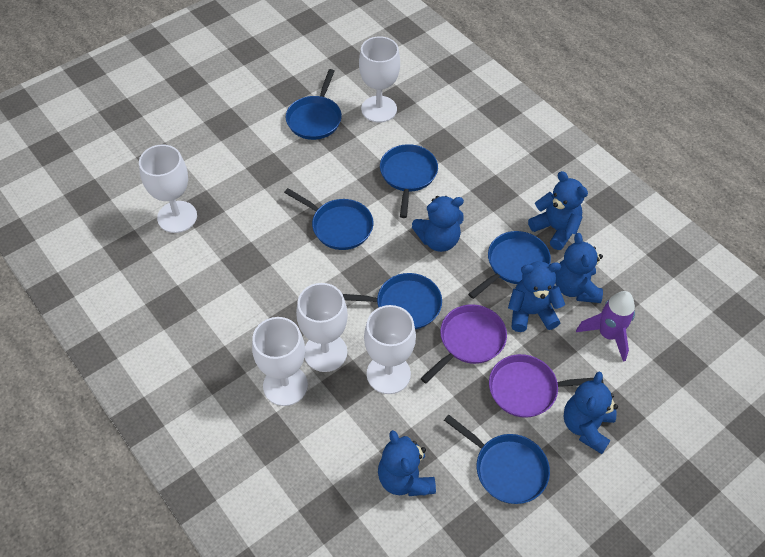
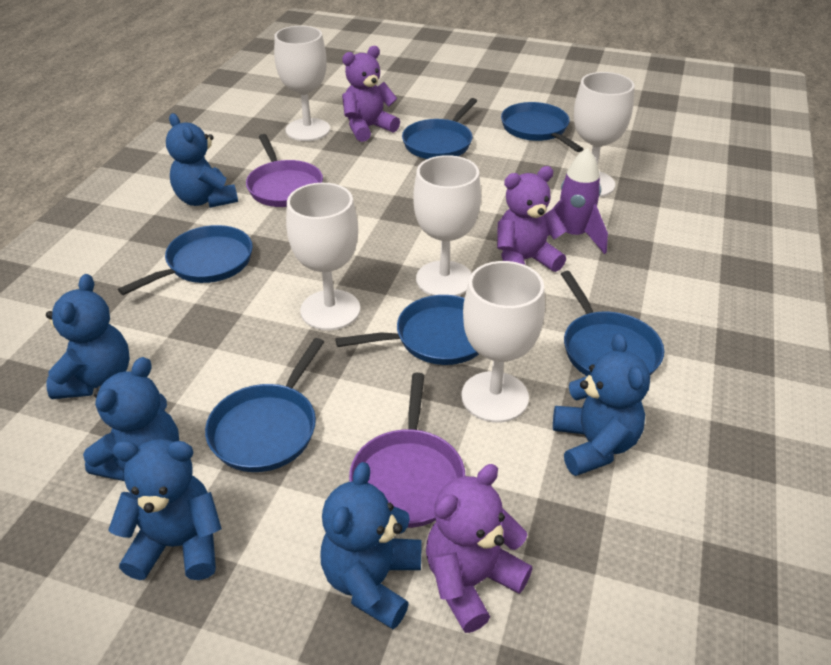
purple teddy bear: 0 -> 3

